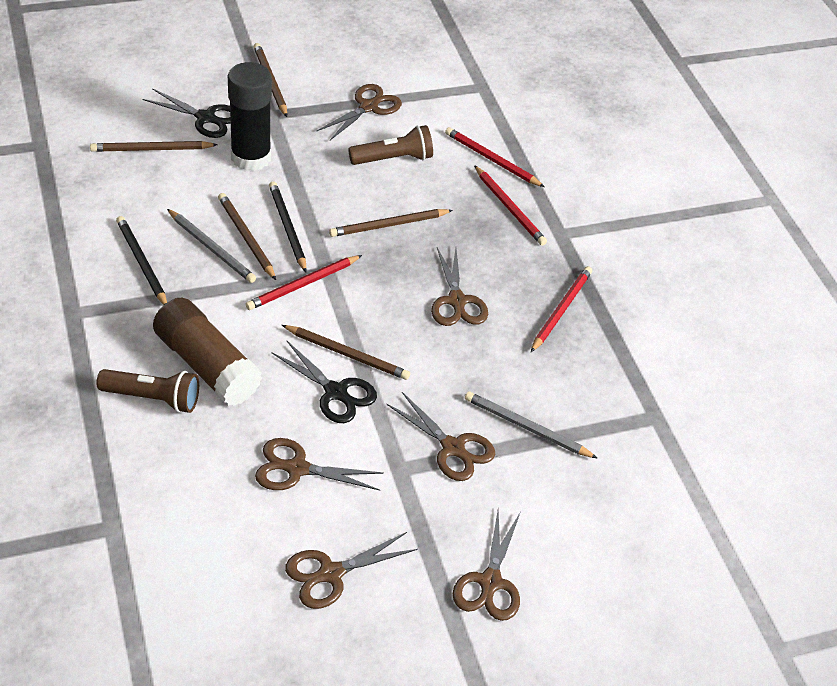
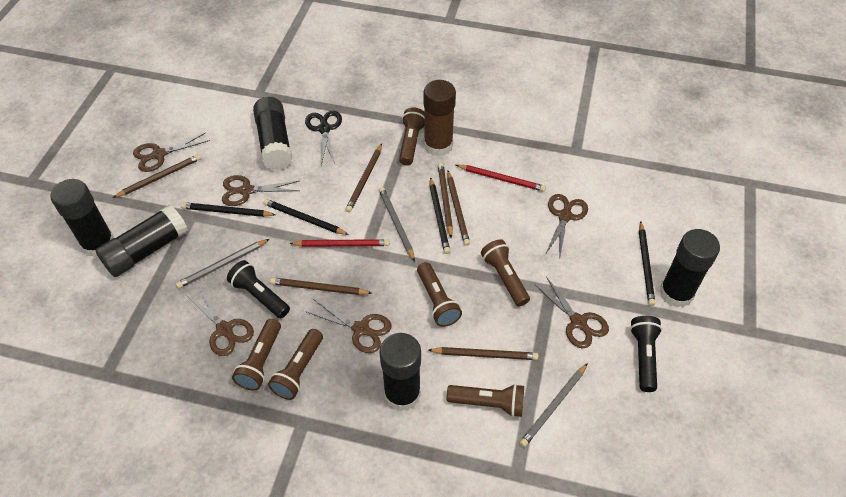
black flashlight: 0 -> 2
black glue stick: 1 -> 5
black pencil: 2 -> 4
black scissors: 2 -> 1
brown flashlight: 2 -> 6
brown pencil: 5 -> 6
grey pencil: 2 -> 3
red pencil: 4 -> 2

